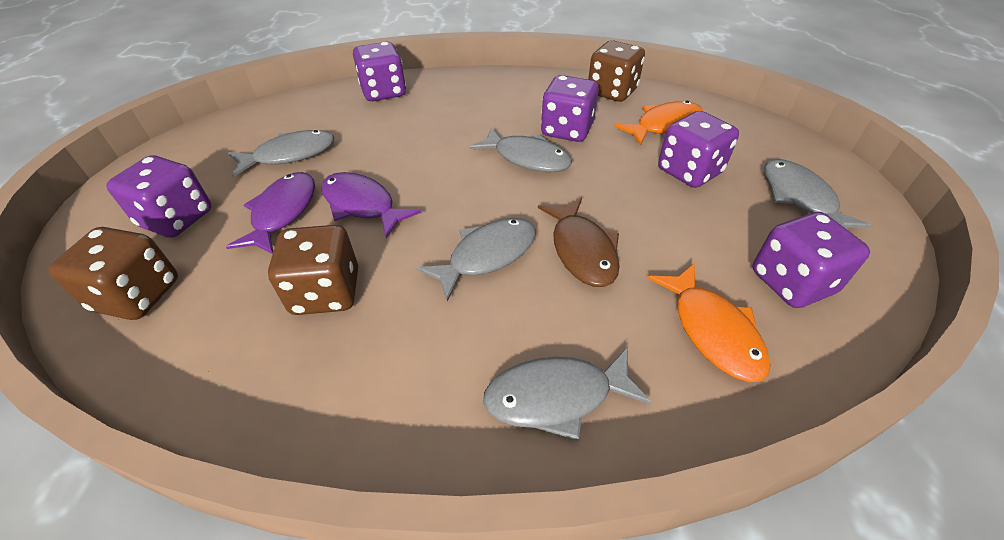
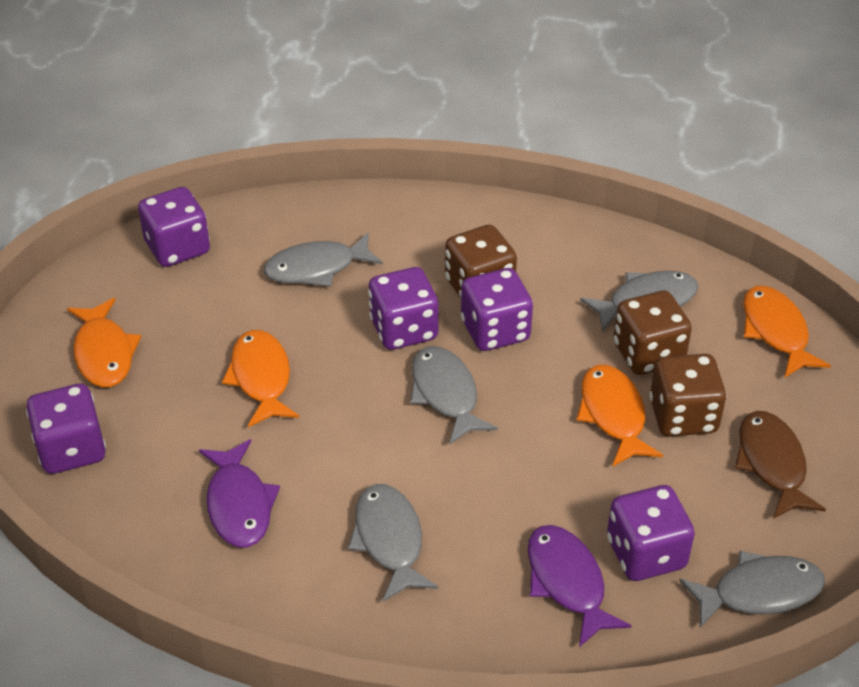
orange fish: 2 -> 4

